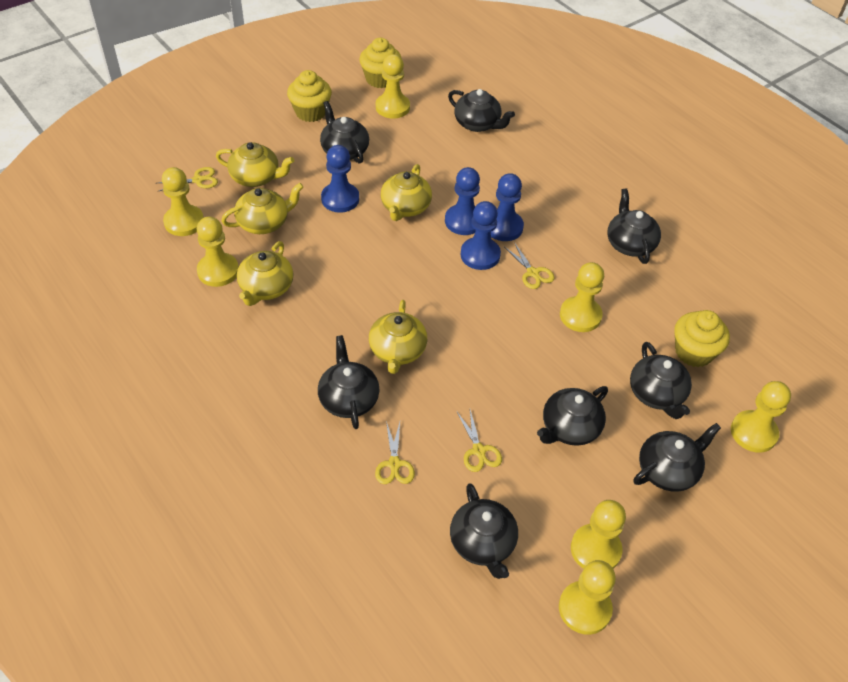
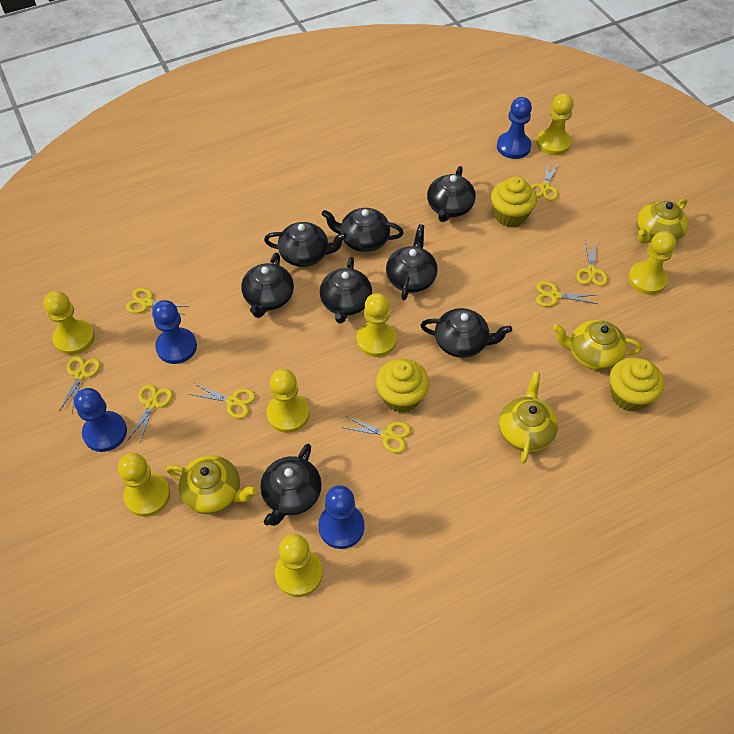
yellow scissors: 4 -> 8
yellow teapot: 5 -> 4

